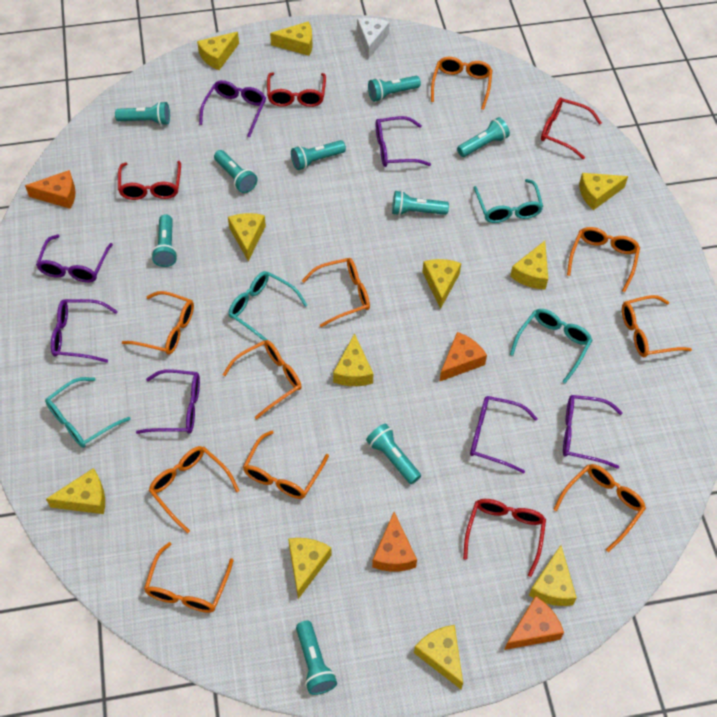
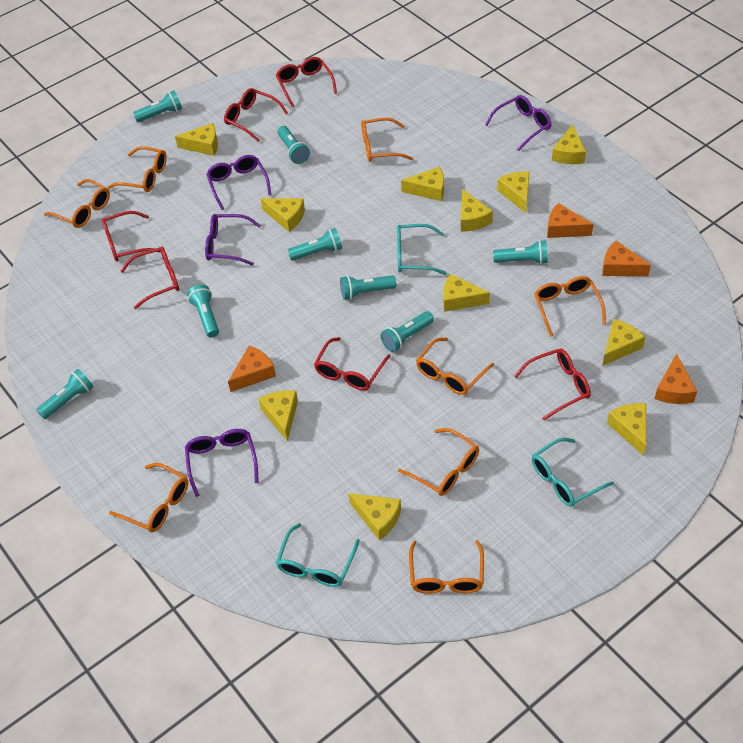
orange glasses: 10 -> 8
purple glasses: 7 -> 4
red glasses: 4 -> 6
turquoise flashlight: 9 -> 8
turquoise glasses: 4 -> 3
white cheese: 1 -> 0

